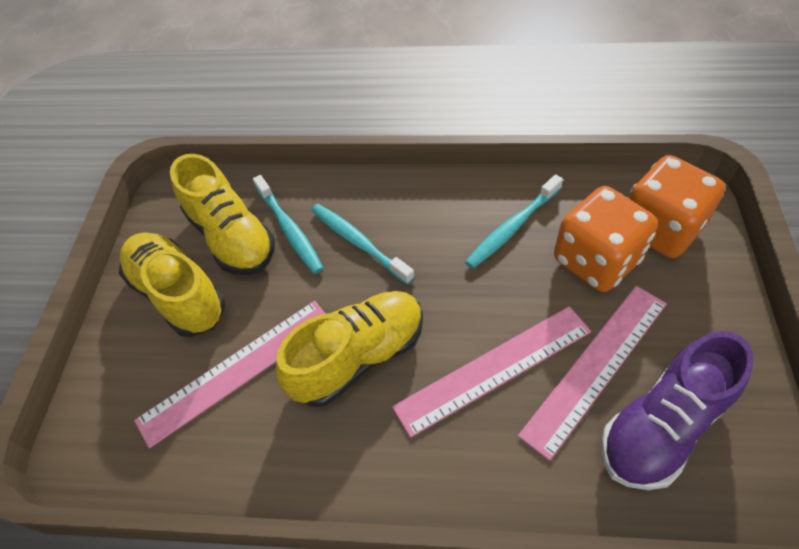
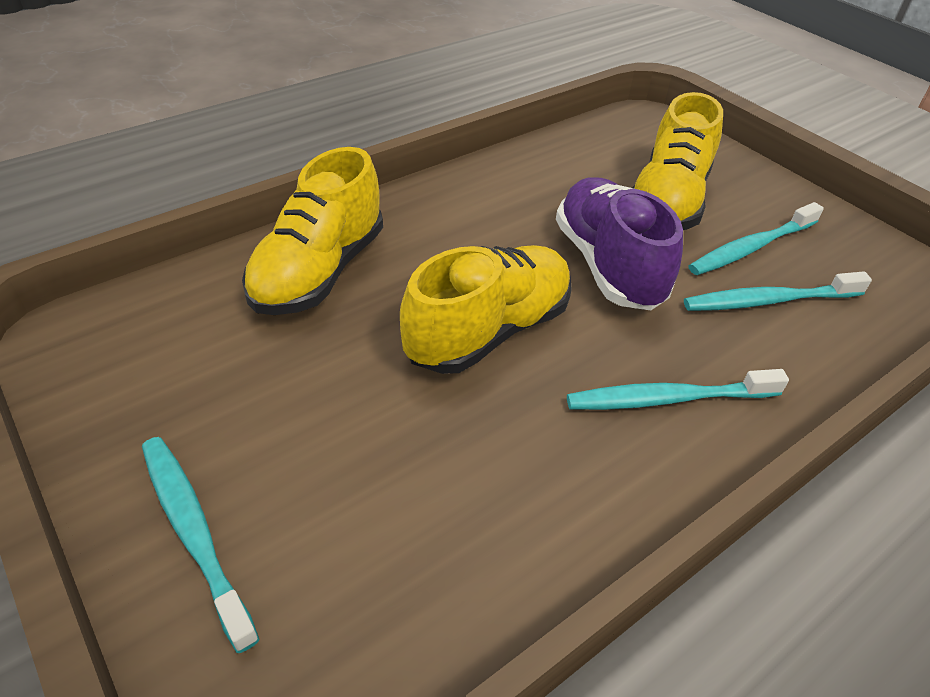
orange dice: 2 -> 0
pink ruler: 3 -> 0
turquoise toothbrush: 3 -> 4

